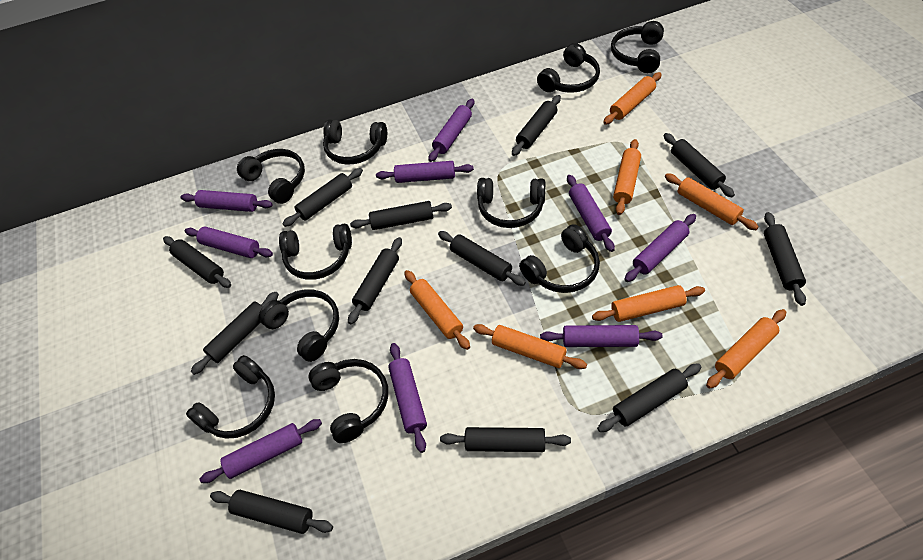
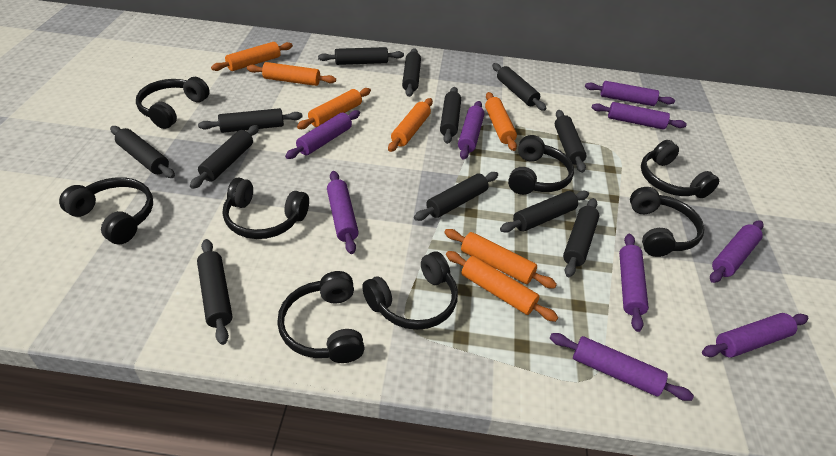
black headphones: 10 -> 8

